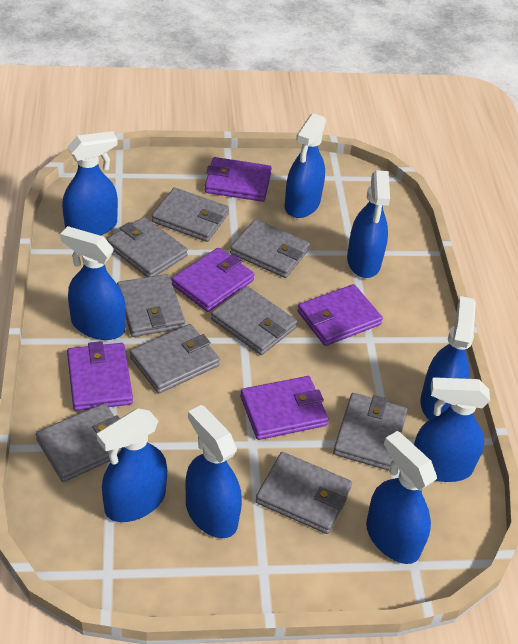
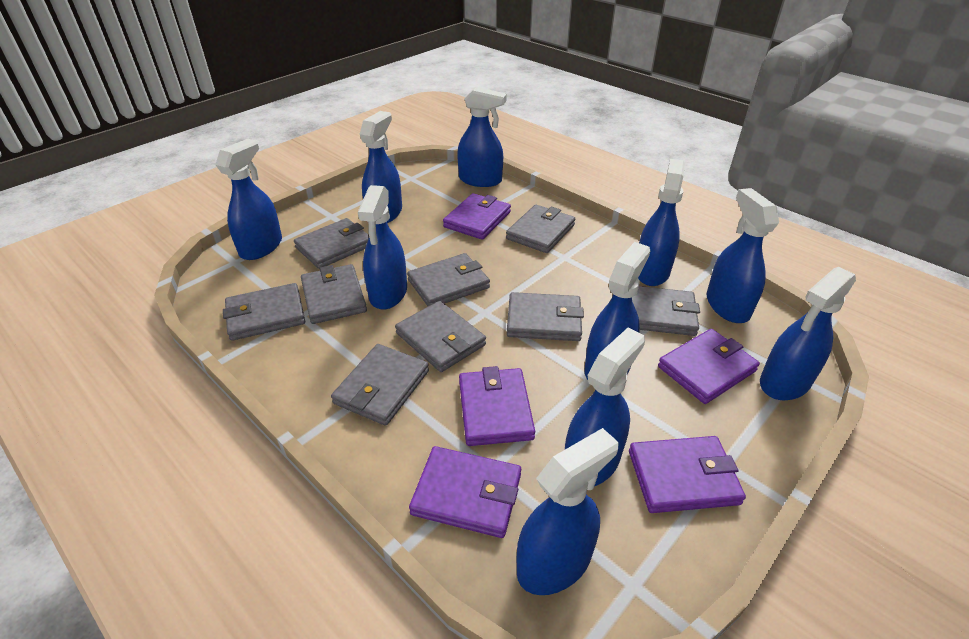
blue spray bottle: 9 -> 10

